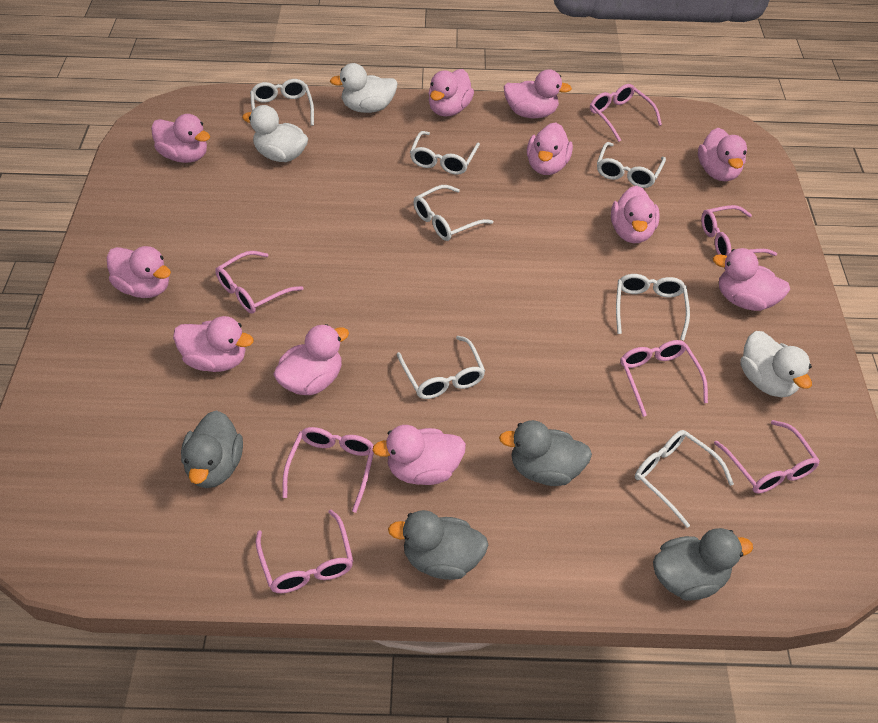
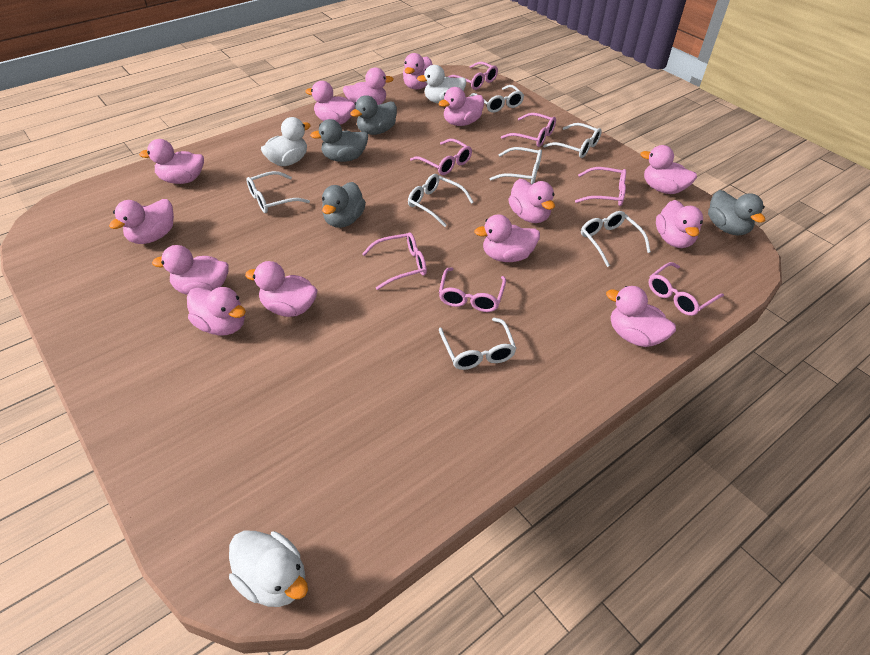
pink duck: 11 -> 14

